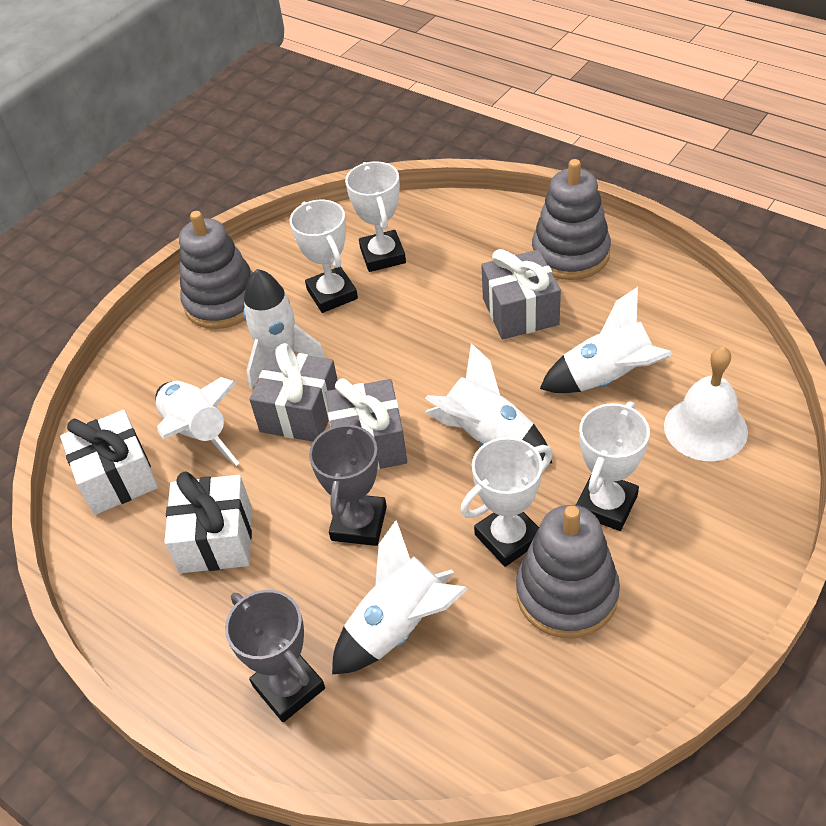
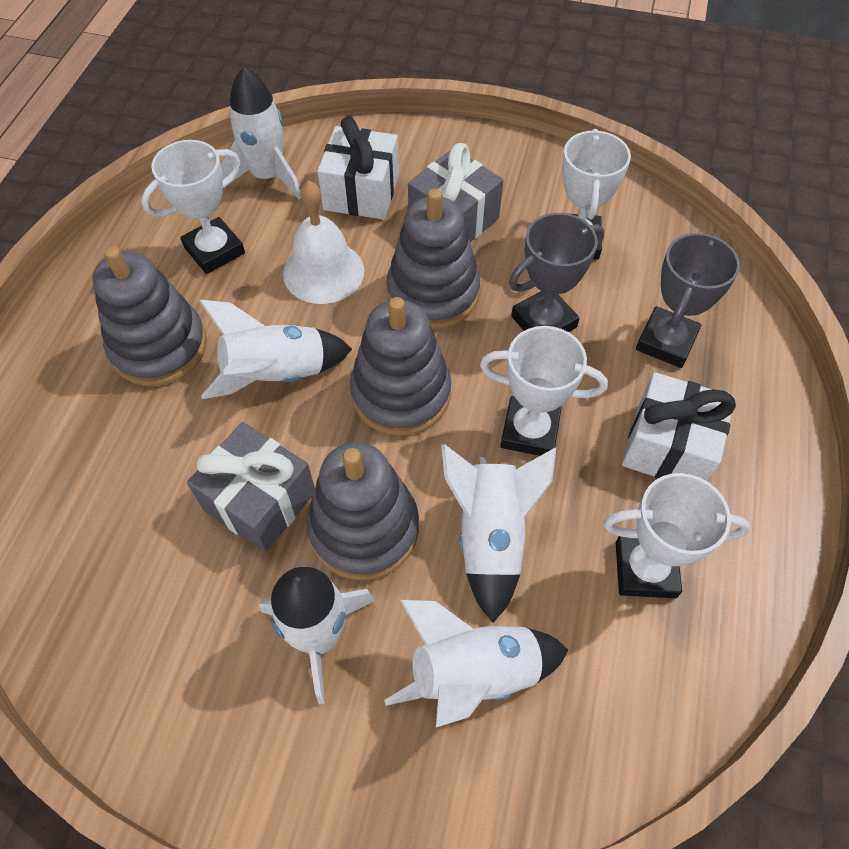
grey gift: 3 -> 2
grey stacking toy: 3 -> 4

